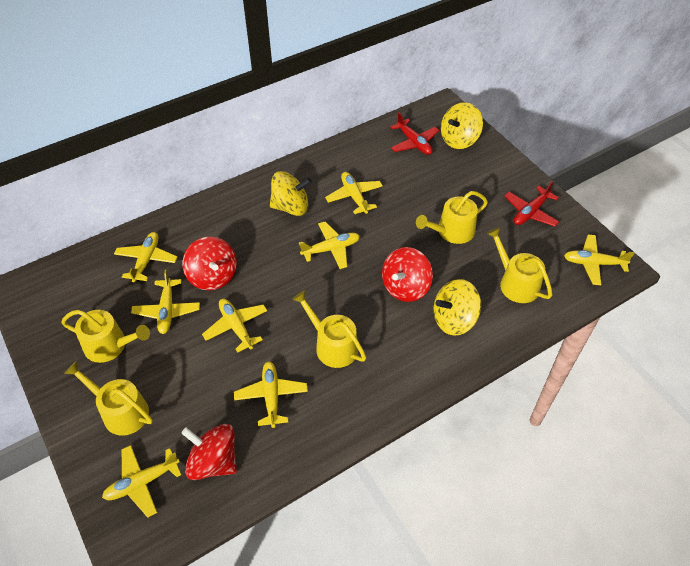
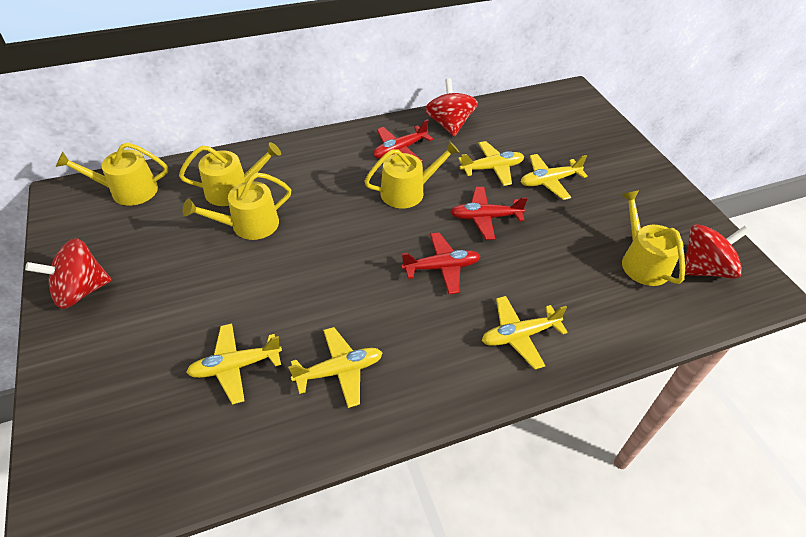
red plane: 2 -> 3
yellow plane: 8 -> 5
yellow spinning top: 3 -> 0

